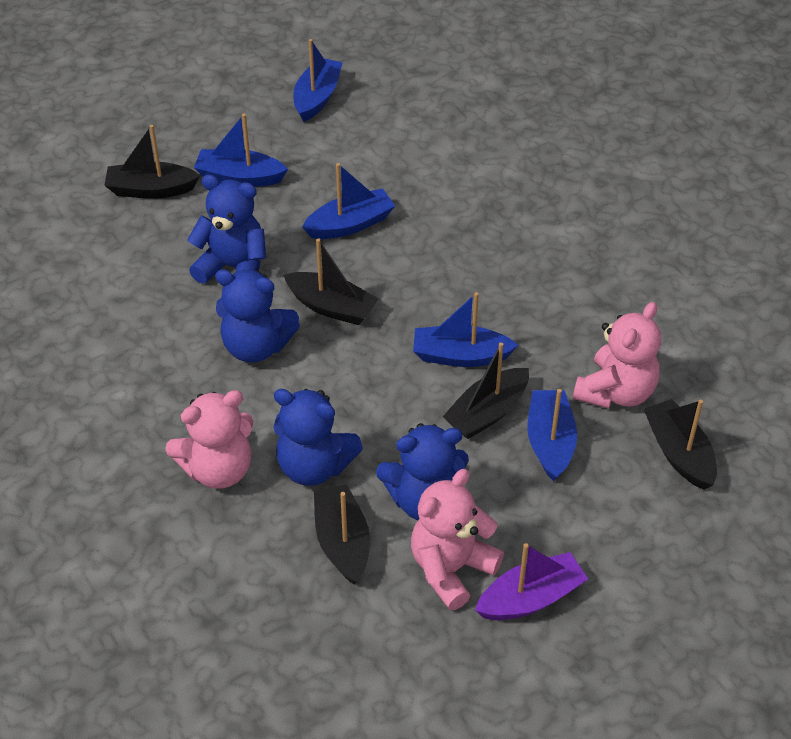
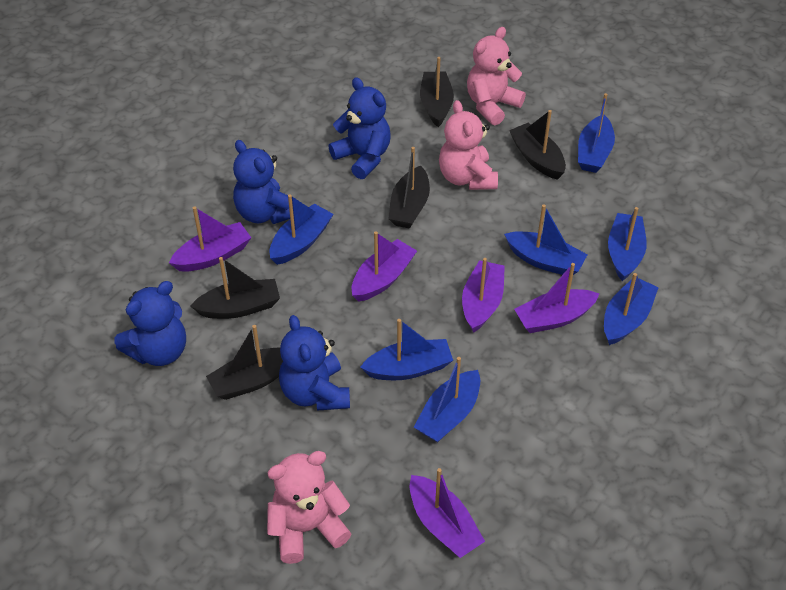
blue boat: 5 -> 7
purple boat: 1 -> 5

